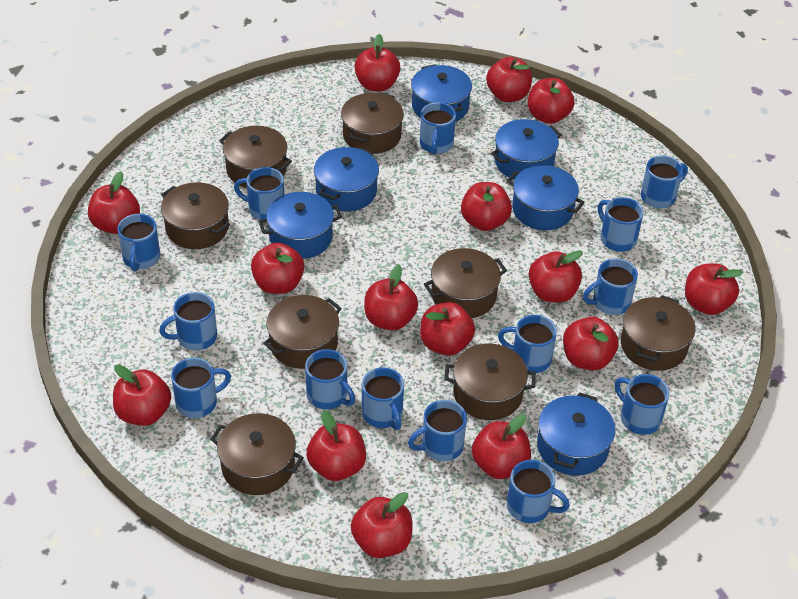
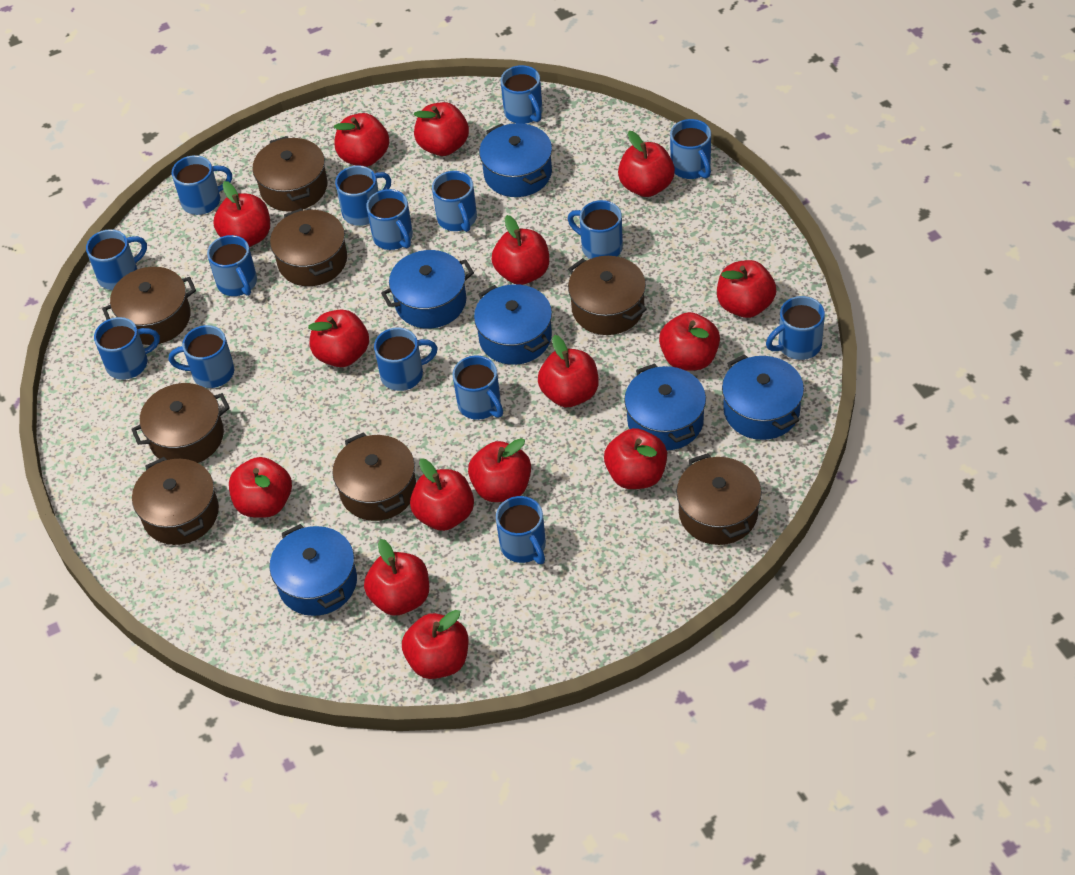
blue mug: 14 -> 15

